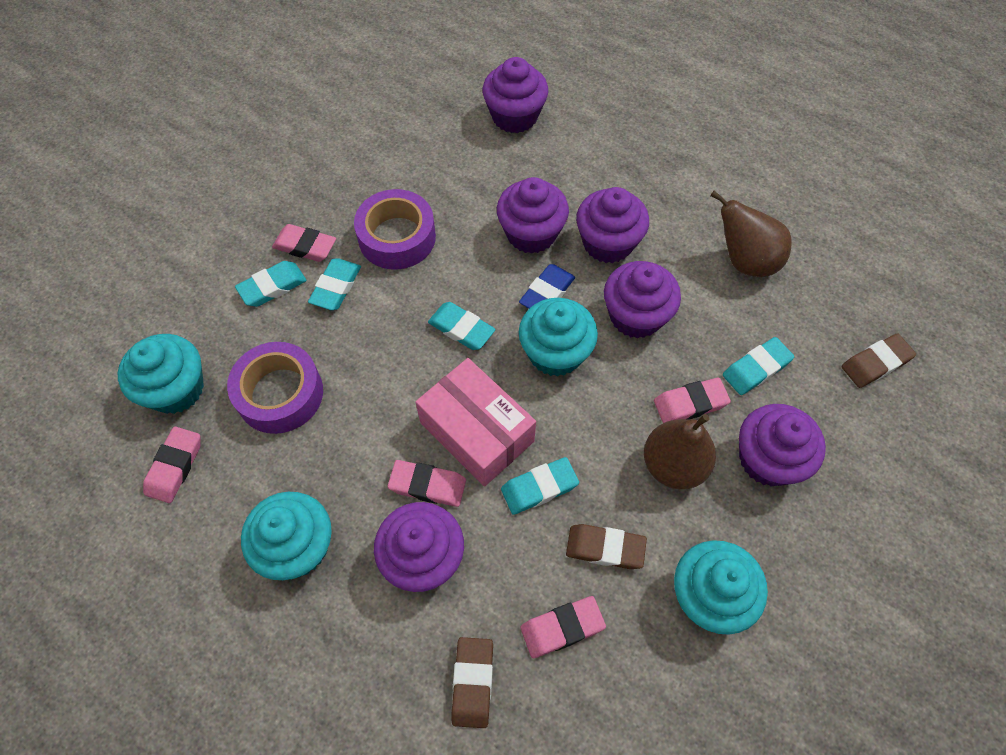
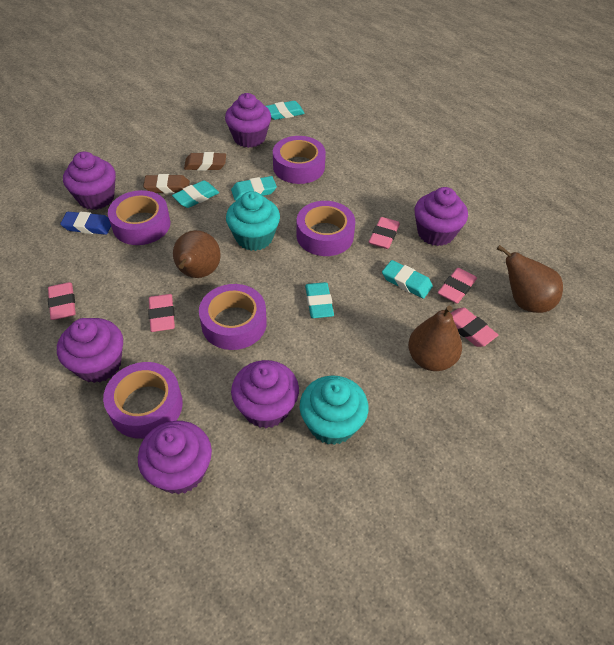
brown eraser: 3 -> 2
brown pear: 2 -> 3
pink box: 1 -> 0
purple tape: 2 -> 5
turquoise cupcake: 4 -> 2

